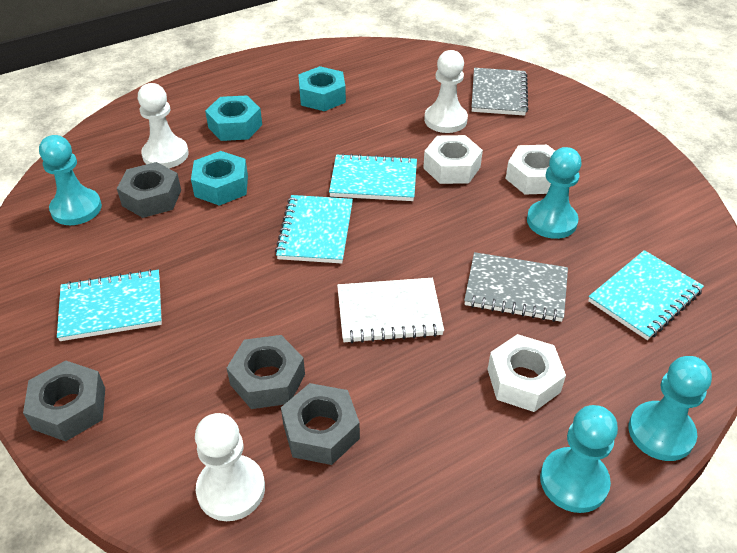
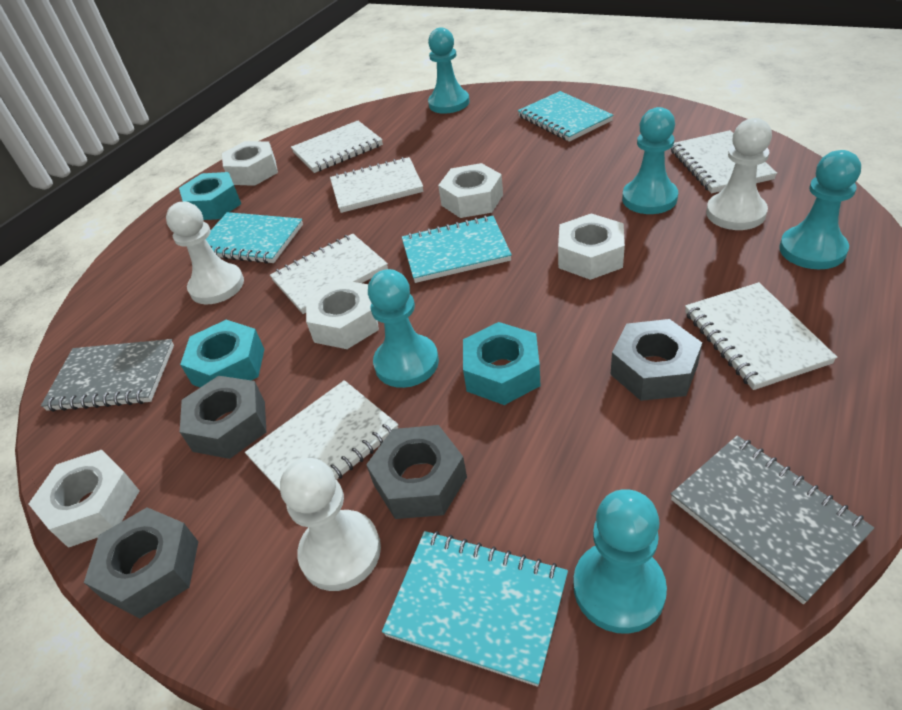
turquoise pawn: 4 -> 5
white notebook: 1 -> 6
white nut: 3 -> 5

